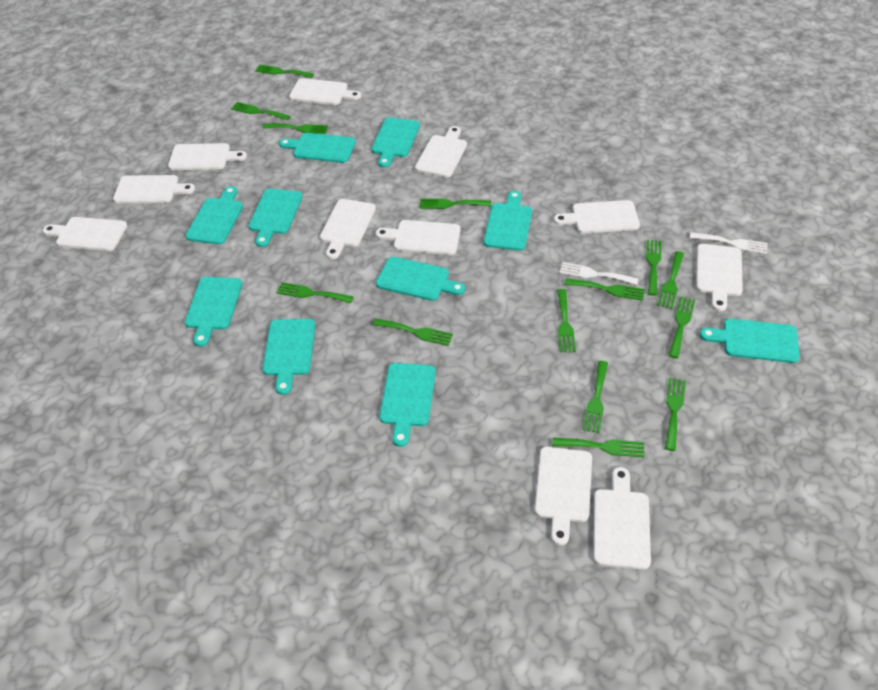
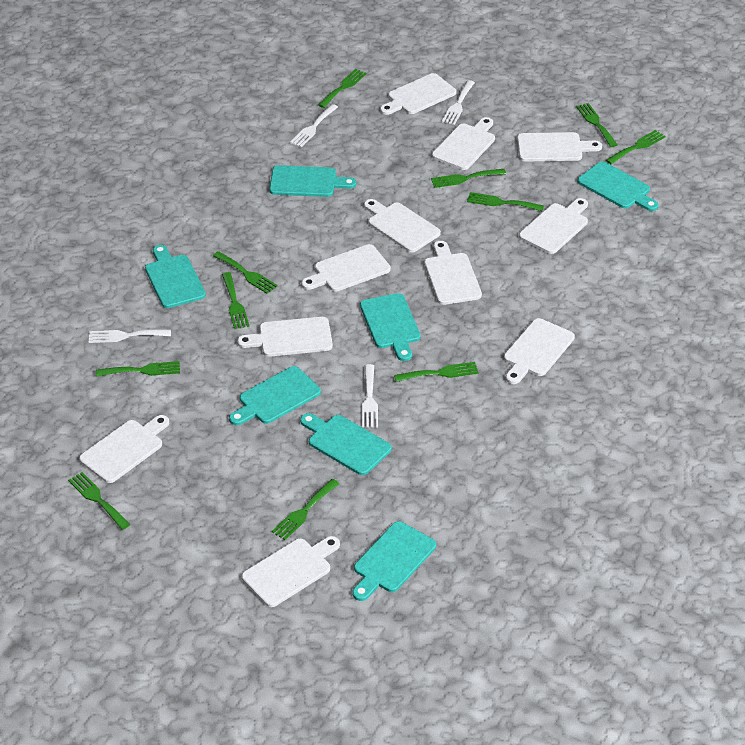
green fork: 14 -> 11
turquoise cutting board: 10 -> 7
white fork: 2 -> 4

